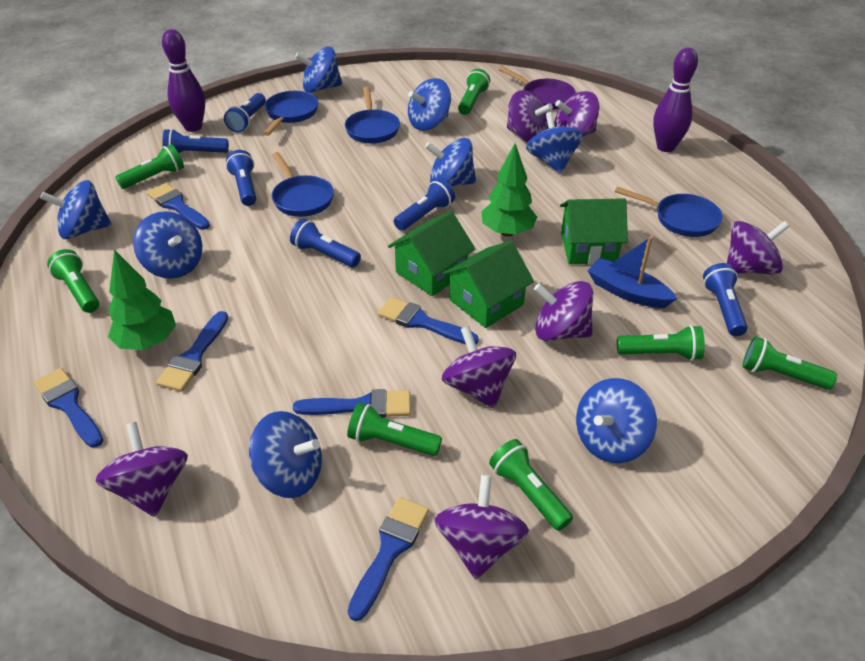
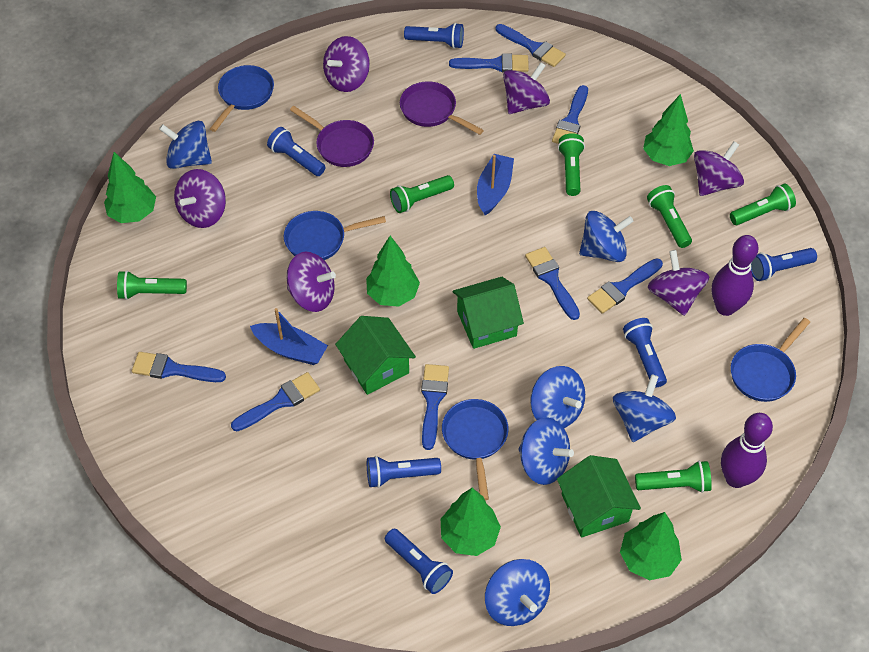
blue boat: 1 -> 2
blue brush: 6 -> 8
blue spinning top: 8 -> 6
green flashlight: 7 -> 6
green tree: 2 -> 5
purple pan: 1 -> 2
purple spinning top: 7 -> 6

